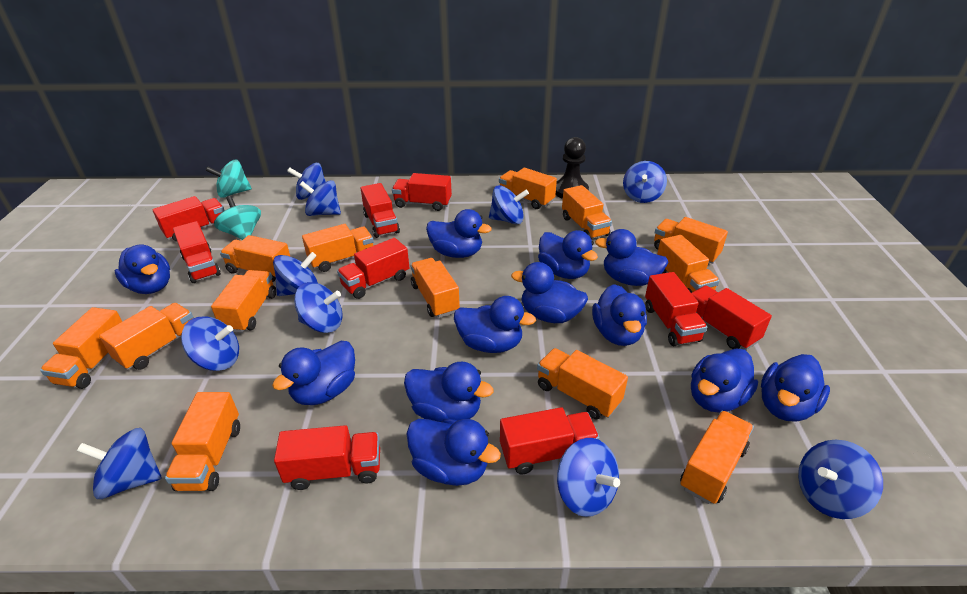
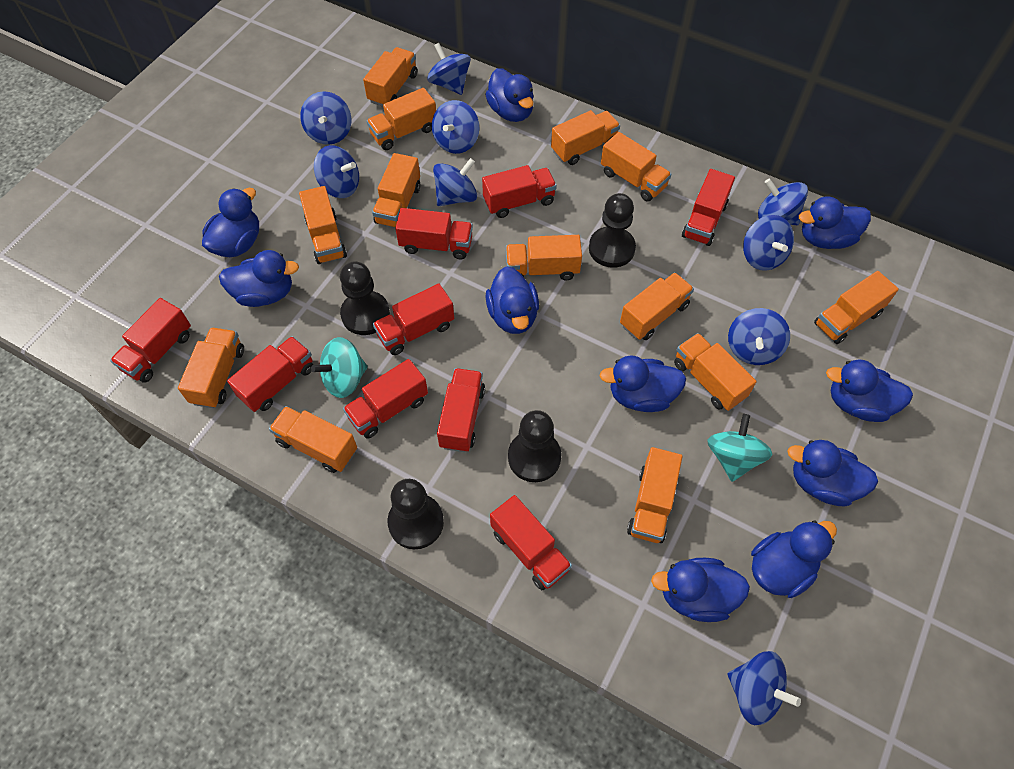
black pawn: 1 -> 4
blue duck: 12 -> 10
blue spinning top: 10 -> 9

